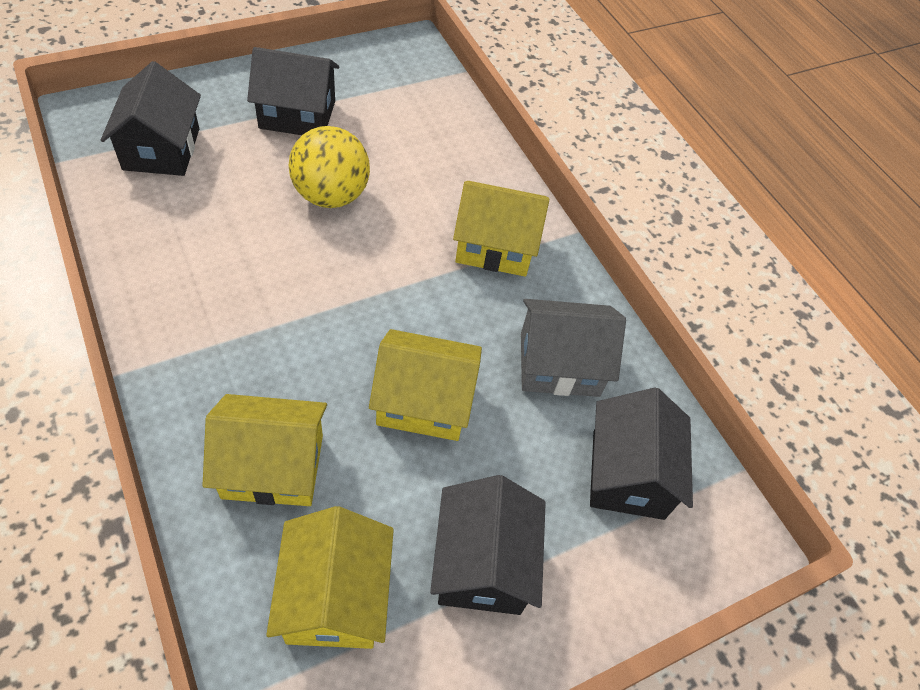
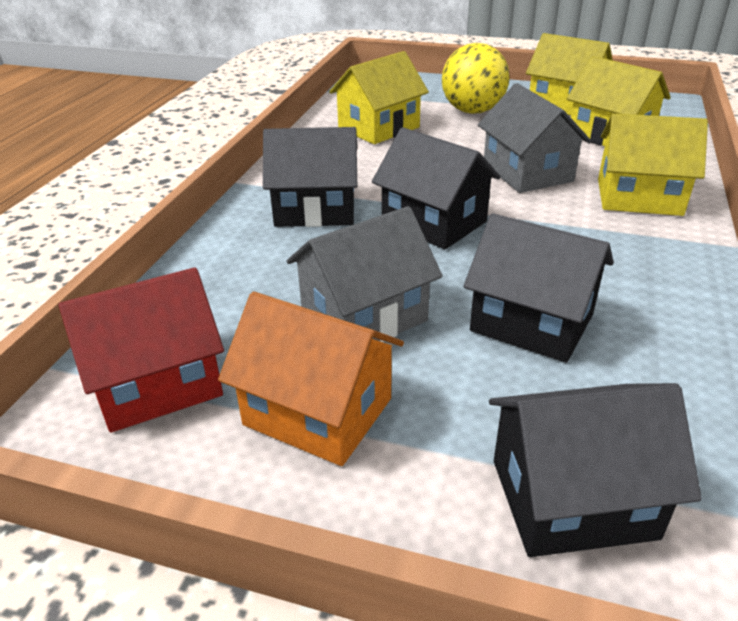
grey house: 1 -> 2
orange house: 0 -> 1
red house: 0 -> 1

